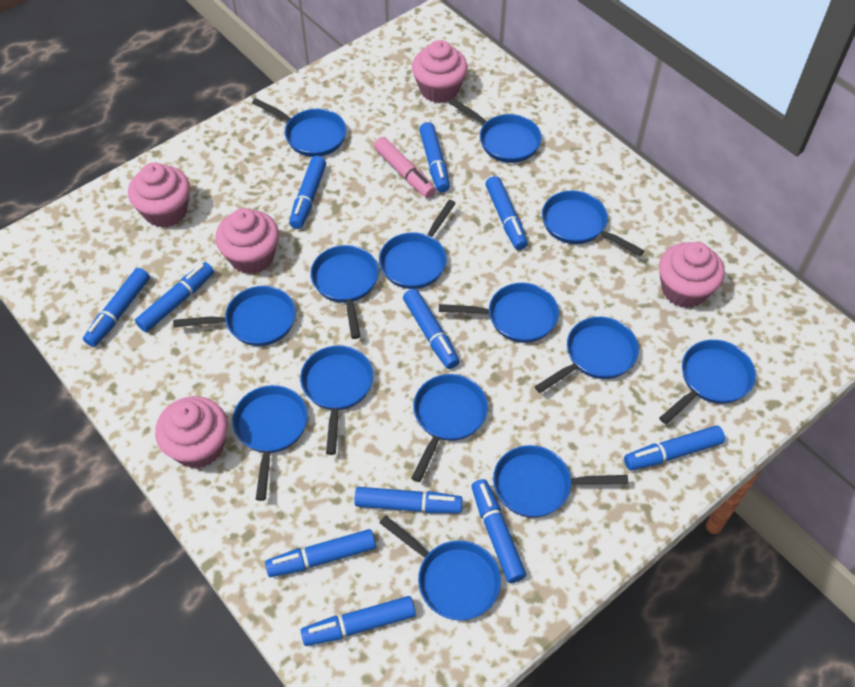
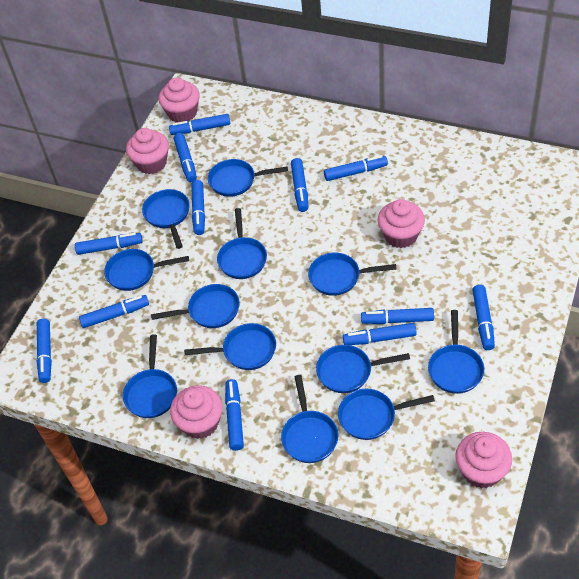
blue marker: 11 -> 12
blue pan: 14 -> 12
pink marker: 1 -> 0

